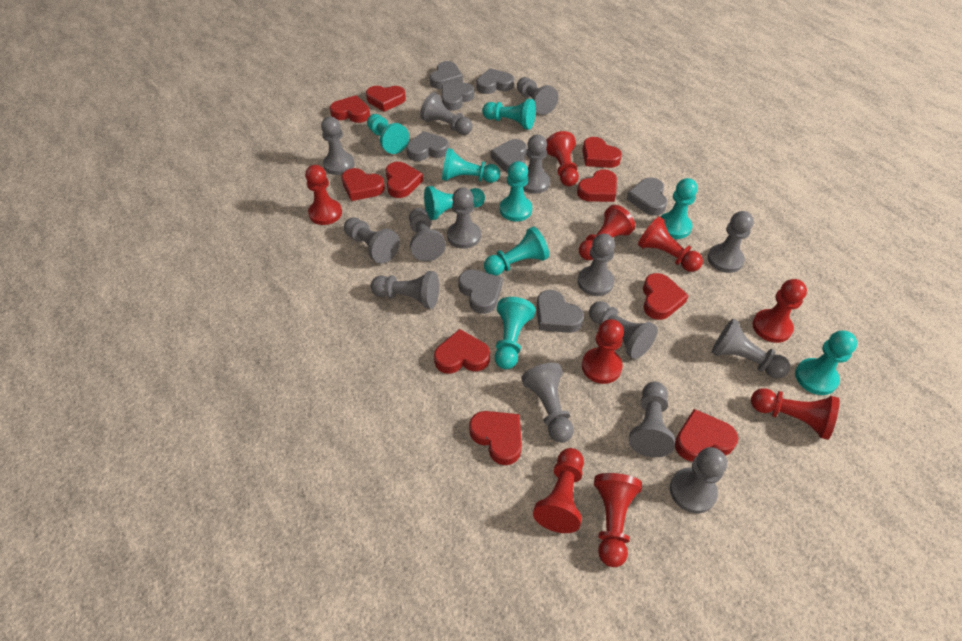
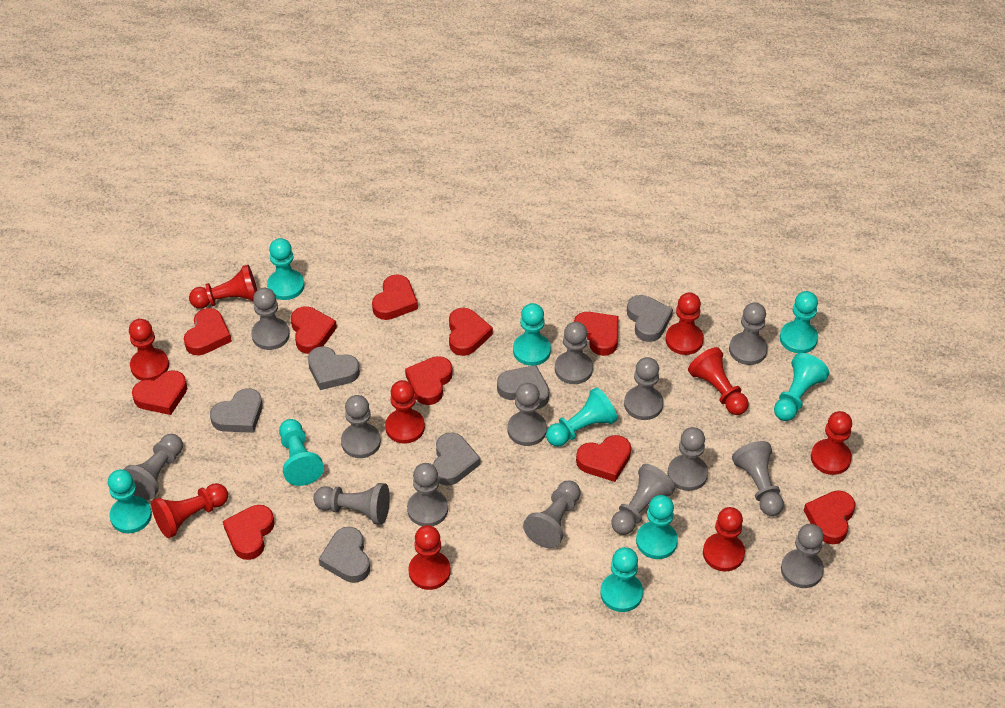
grey heart: 8 -> 6
grey pawn: 15 -> 14

